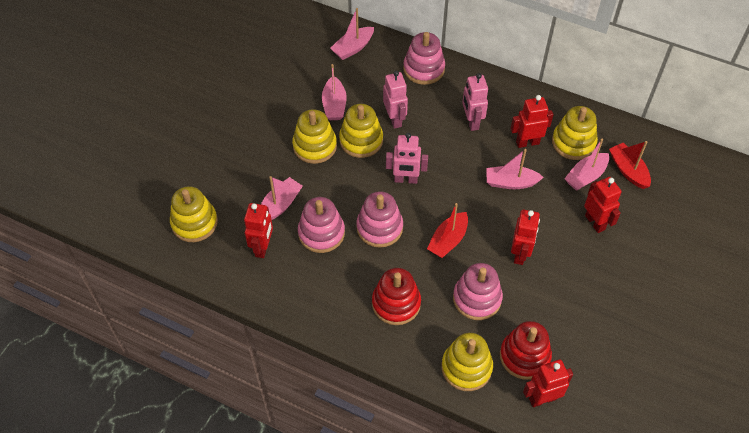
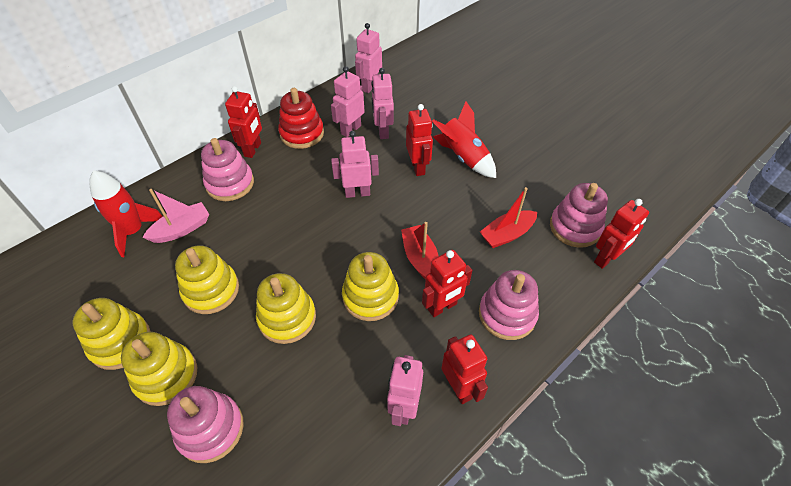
pink boat: 5 -> 1
pink robot: 3 -> 5
red rocket: 0 -> 2
red stacking toy: 2 -> 1

